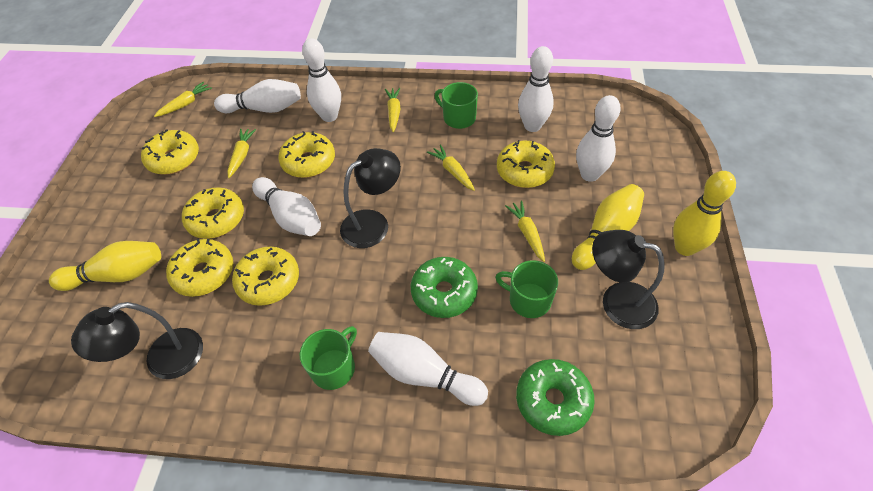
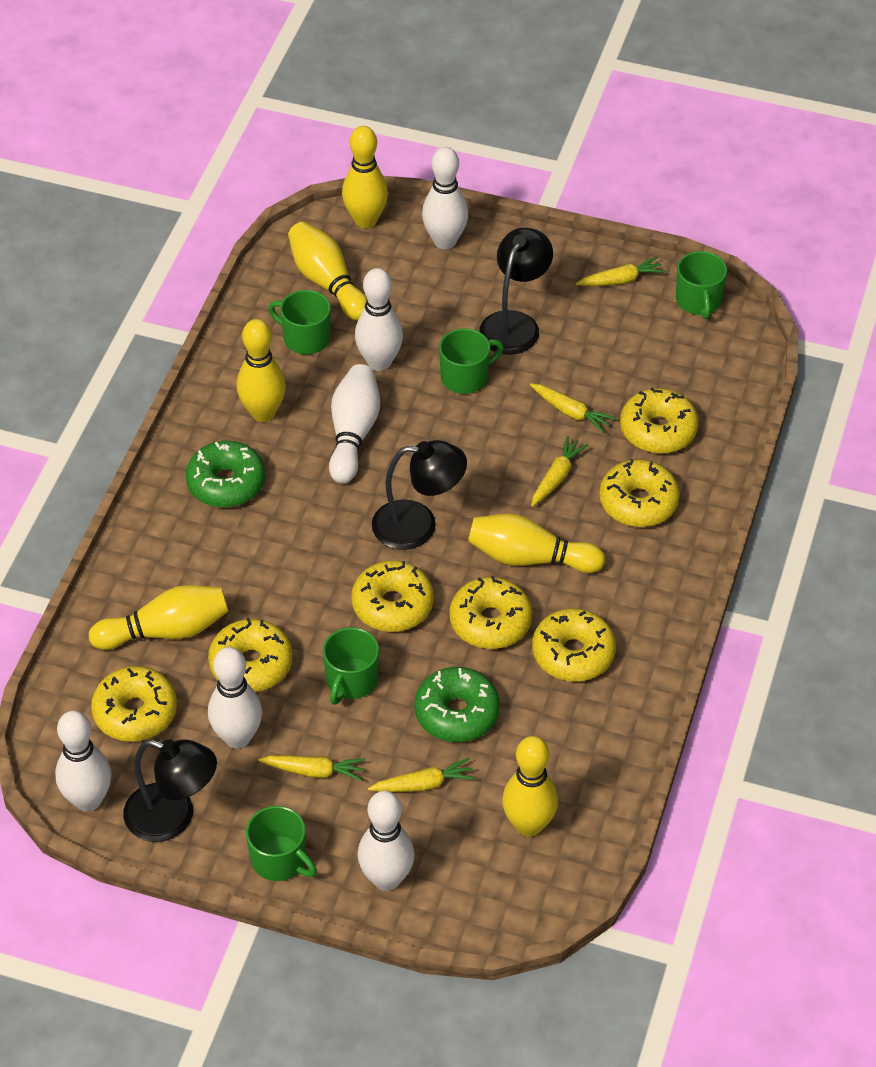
green mug: 3 -> 5
yellow bowling pin: 3 -> 6
yellow donut: 6 -> 7

